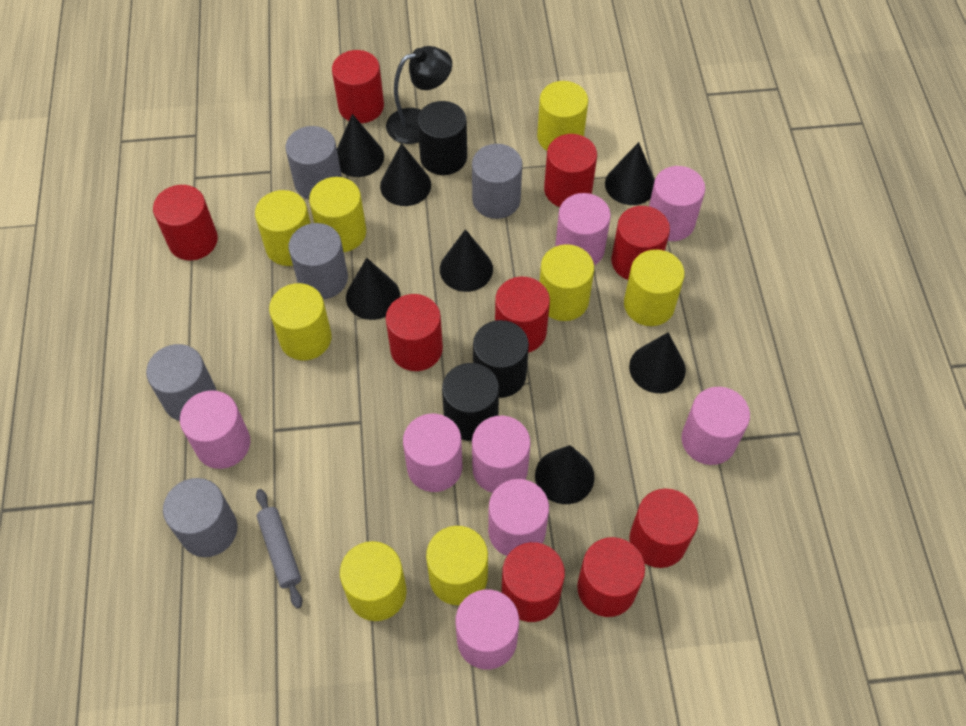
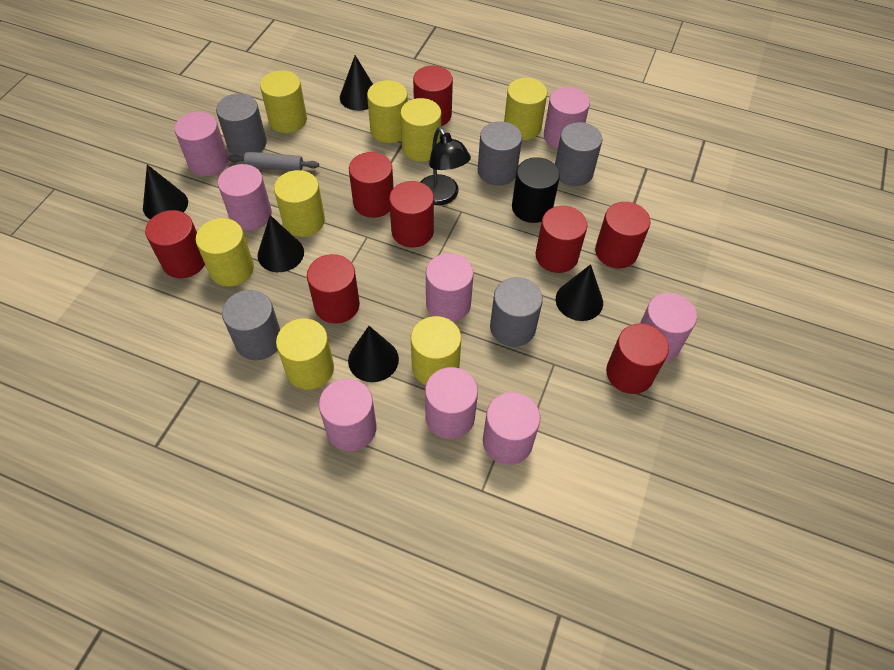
black cone: 7 -> 5
black cylinder: 3 -> 1
red cylinder: 9 -> 8

